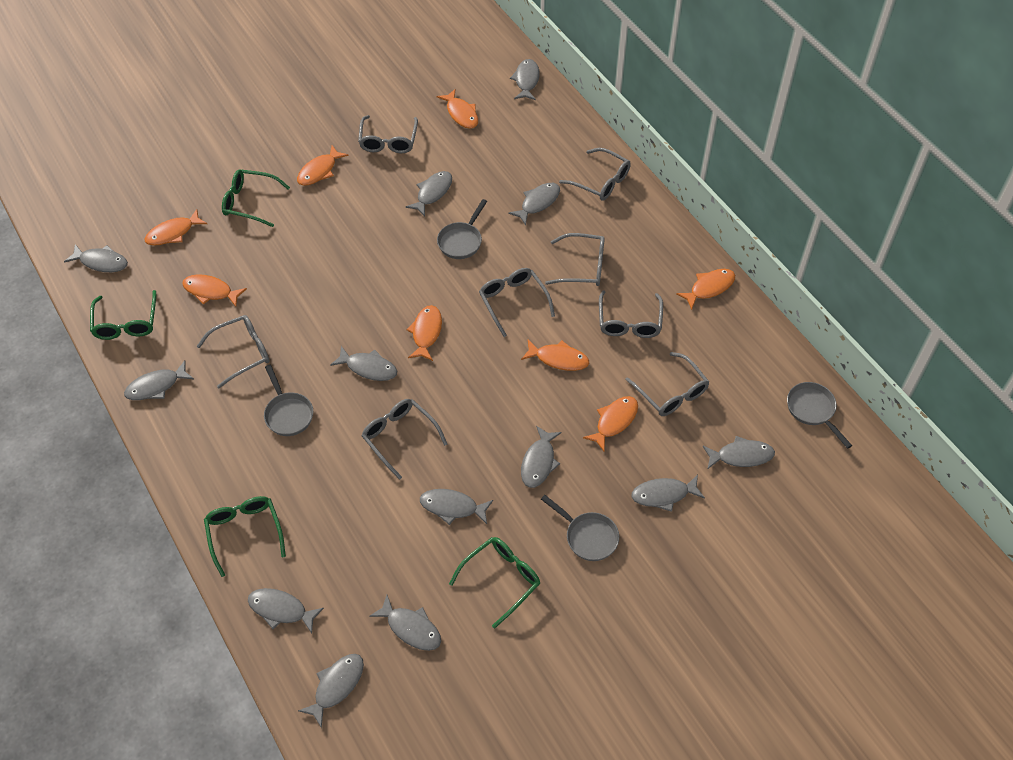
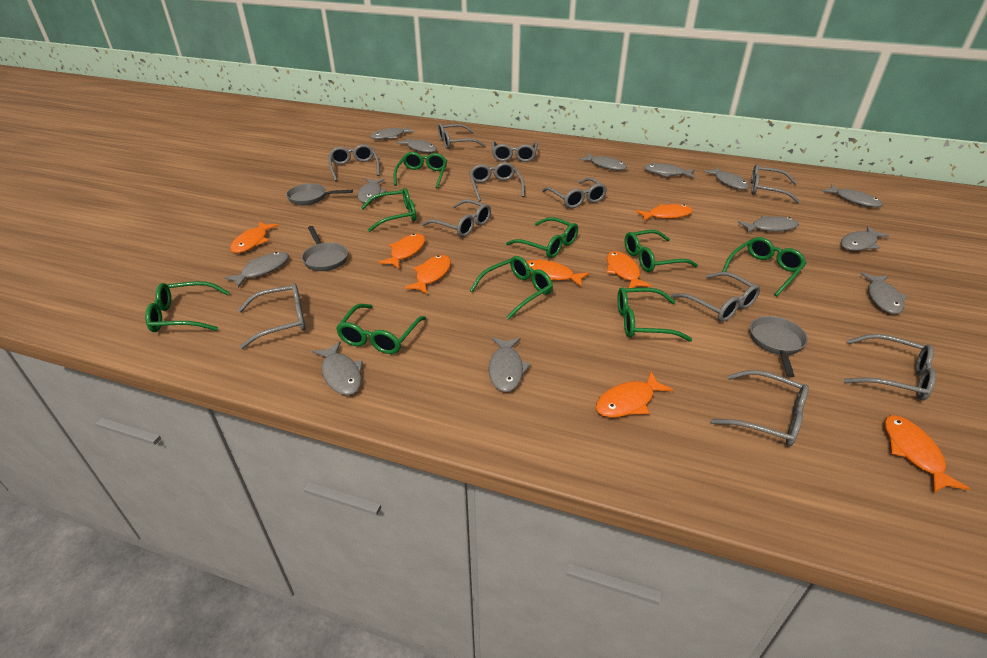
green glasses: 4 -> 9
grey glasses: 8 -> 11
grey pan: 4 -> 3

